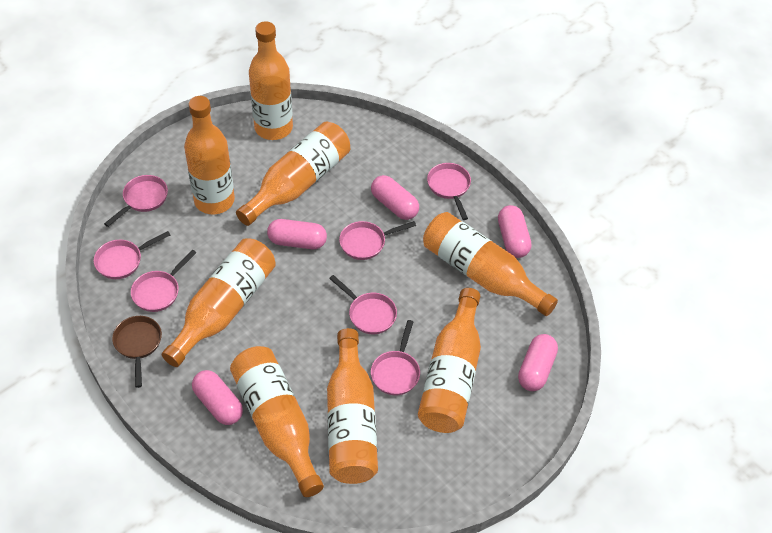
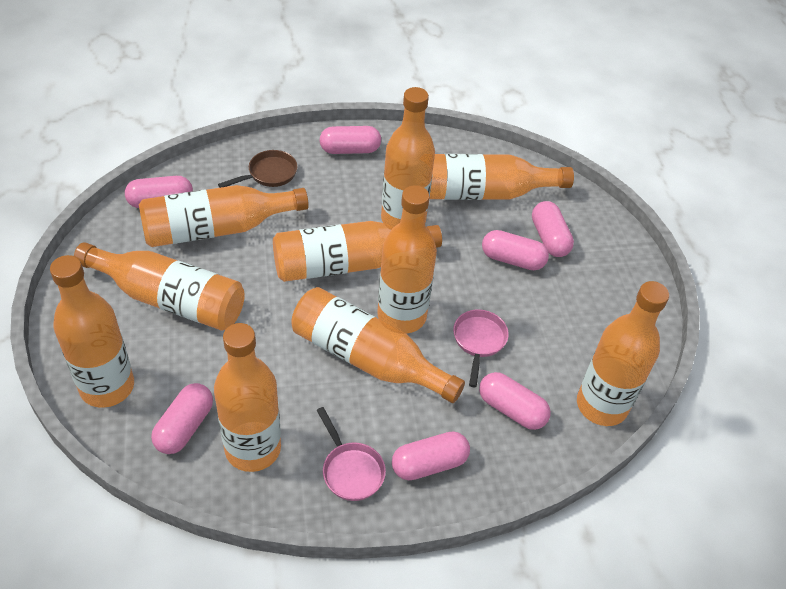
orange bottle: 8 -> 10
pink capsule: 5 -> 7
pink pan: 7 -> 2

